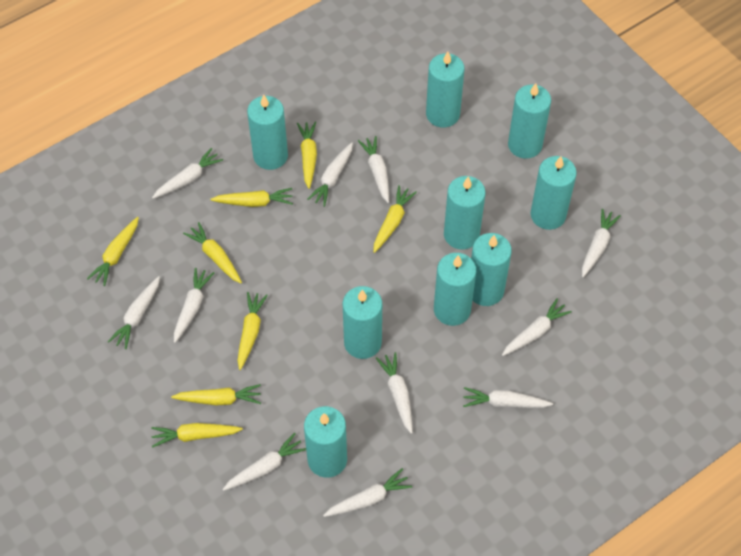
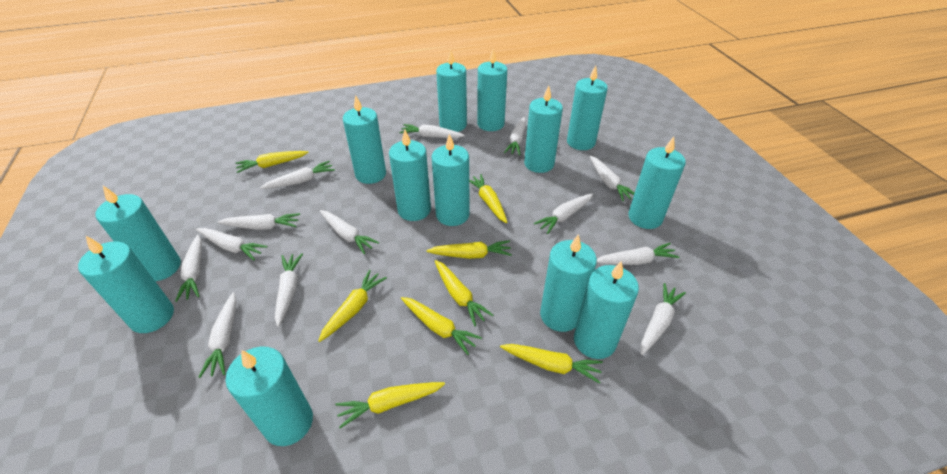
turquoise candle: 9 -> 13
white carrot: 11 -> 13

